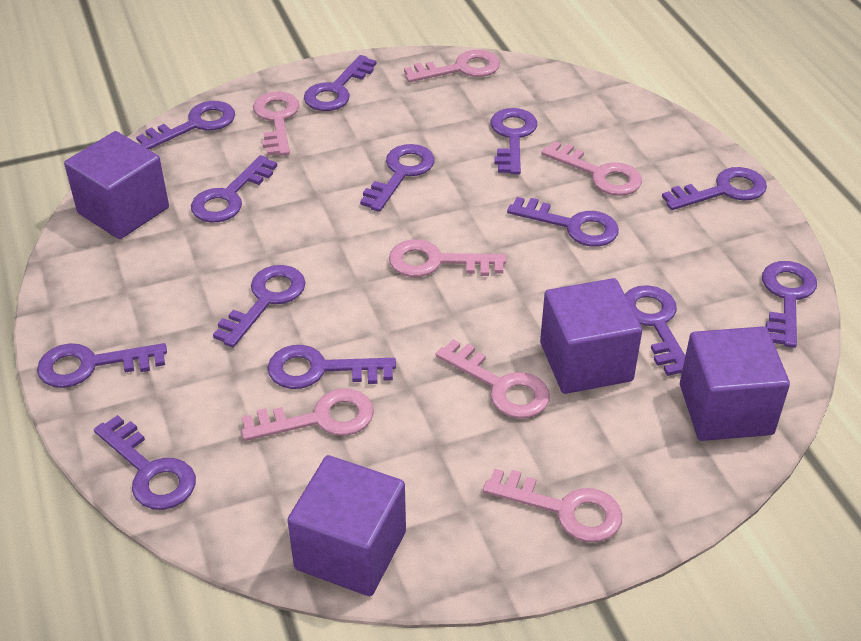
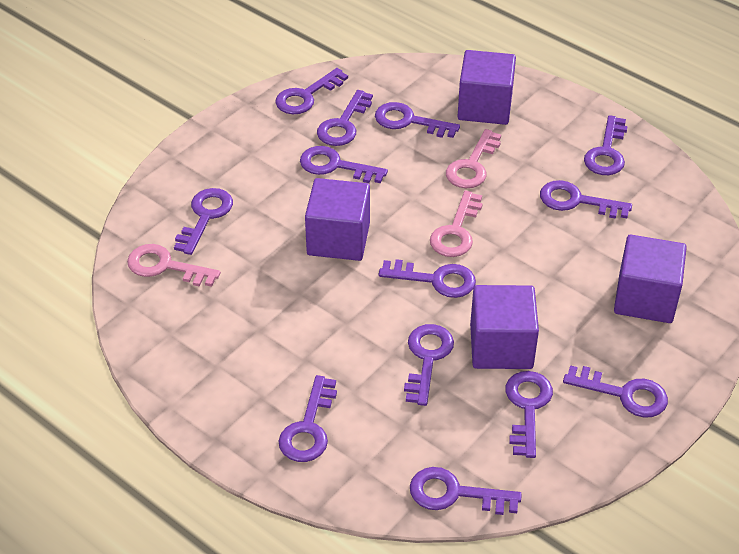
pink key: 7 -> 3

